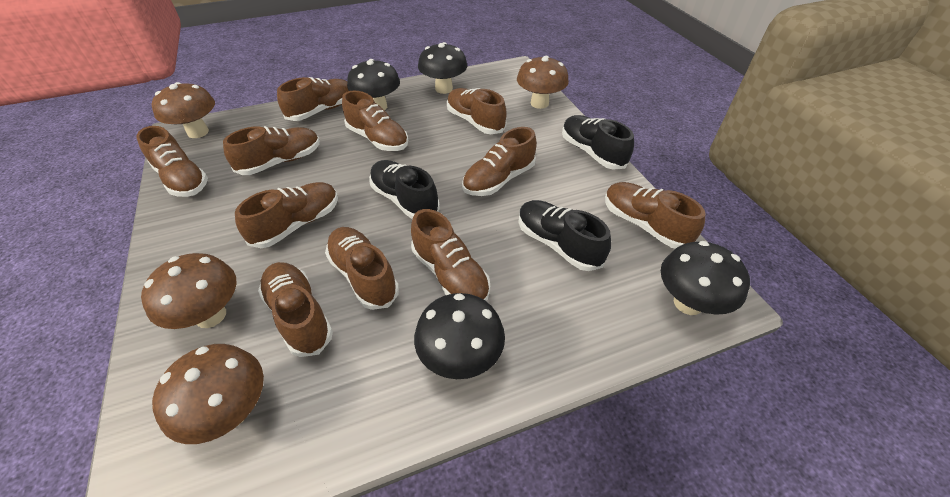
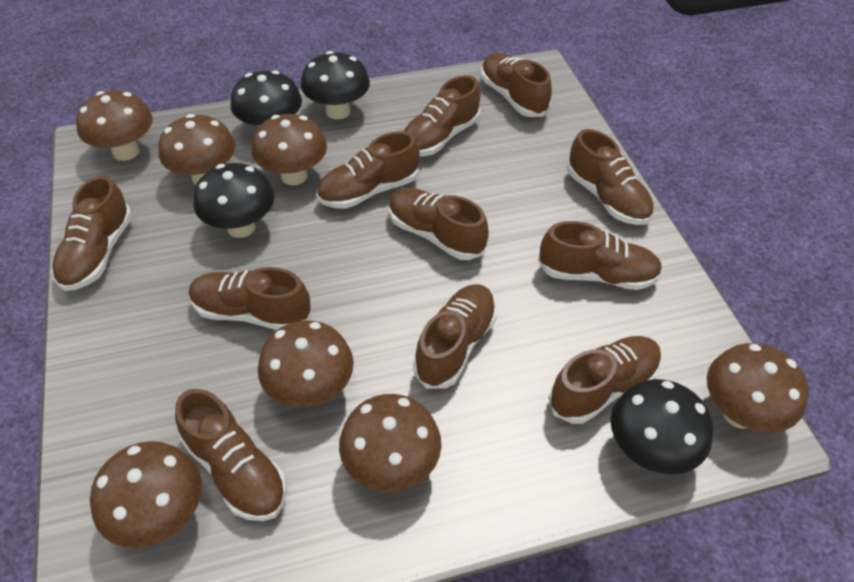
black shoe: 3 -> 0
brown mushroom: 4 -> 7

